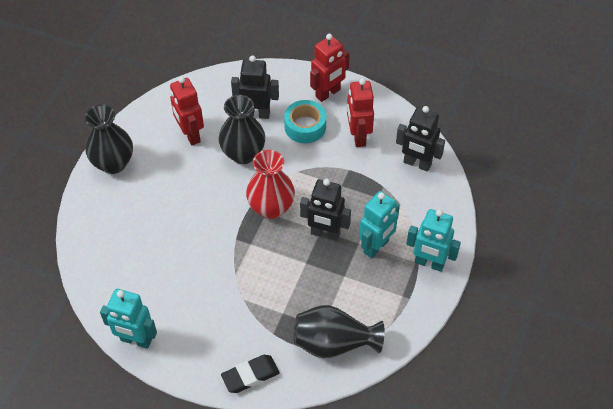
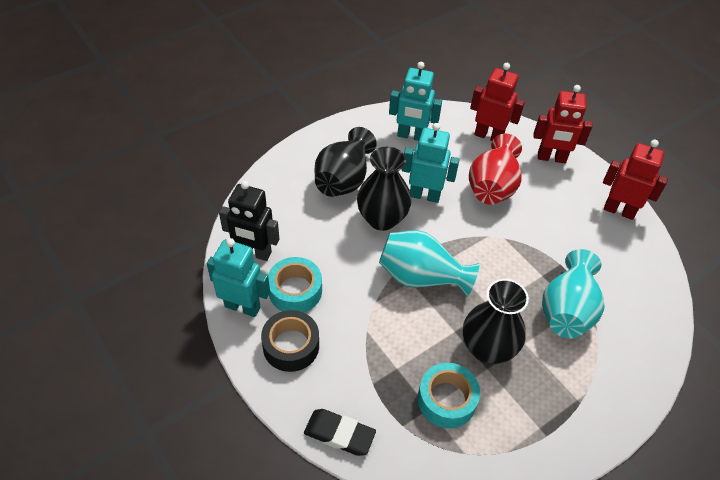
black robot: 3 -> 1
black tape: 0 -> 1
turquoise tape: 1 -> 2
turquoise vase: 0 -> 2

